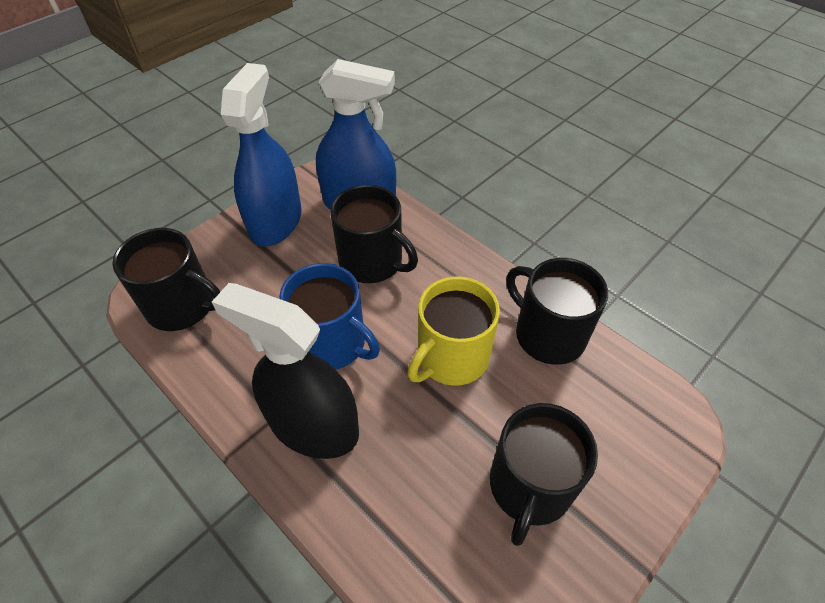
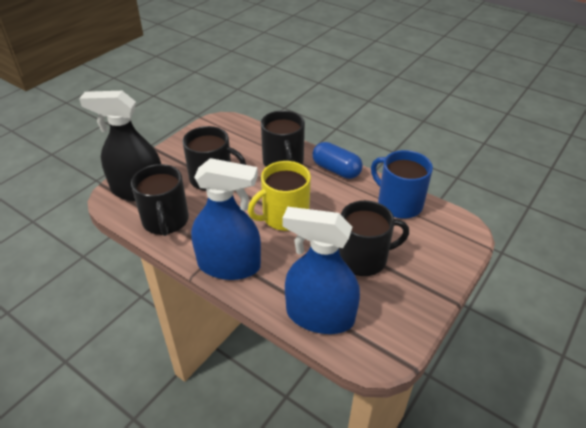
blue capsule: 0 -> 1

